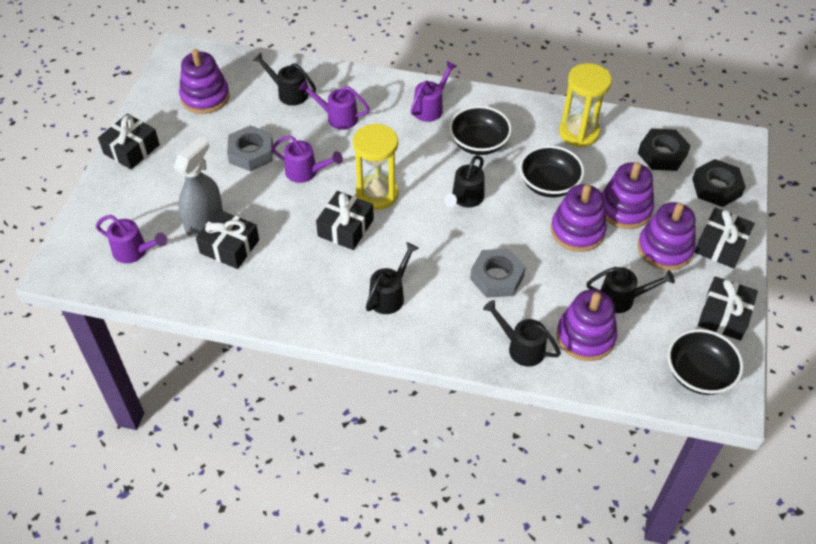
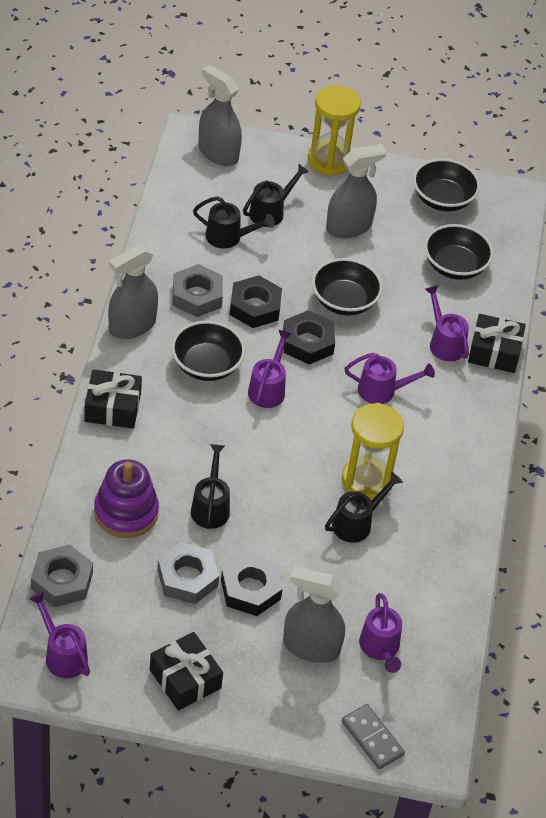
black bowl: 3 -> 4
black gift: 5 -> 3
black nut: 2 -> 3
black watering can: 5 -> 4
grey domino: 0 -> 1
grey nut: 2 -> 3
grey spray bottle: 1 -> 4
purple stacking toy: 5 -> 1
purple watering can: 4 -> 5

